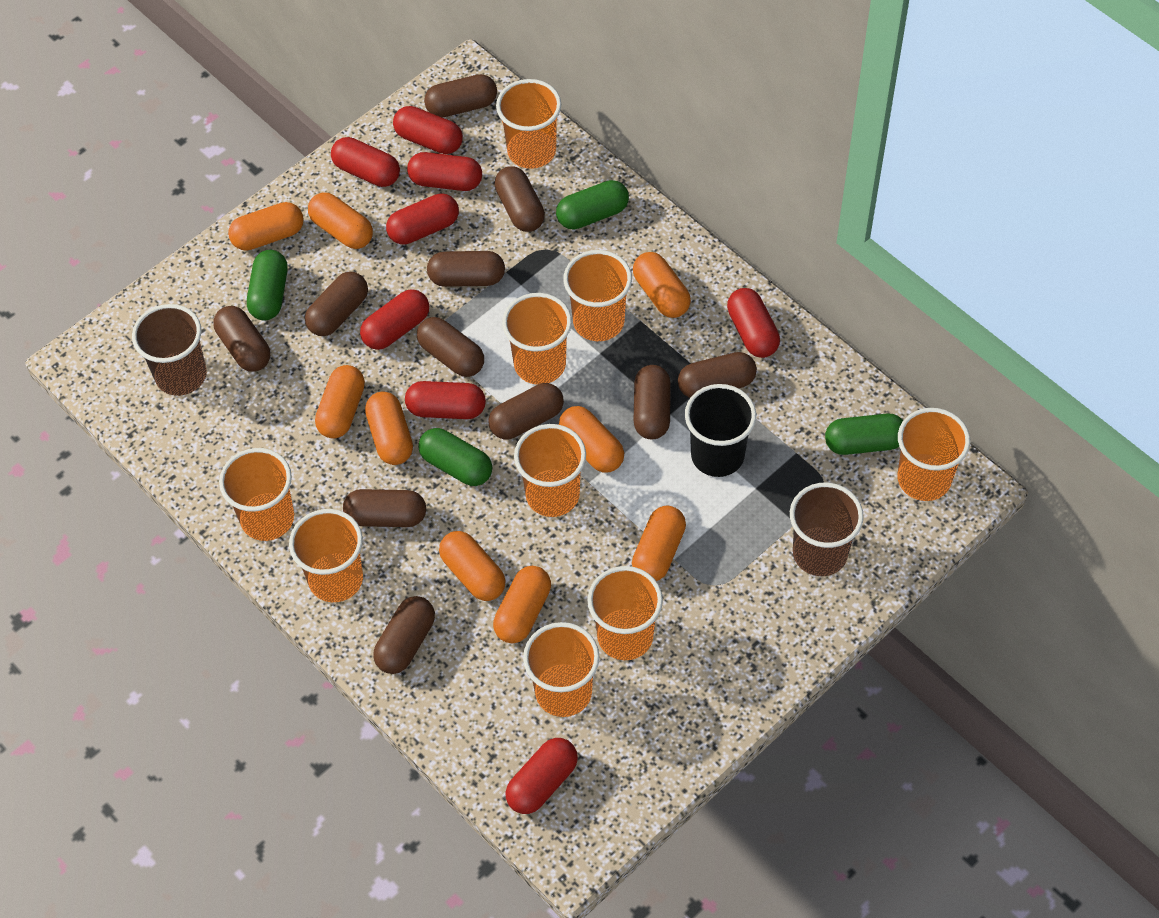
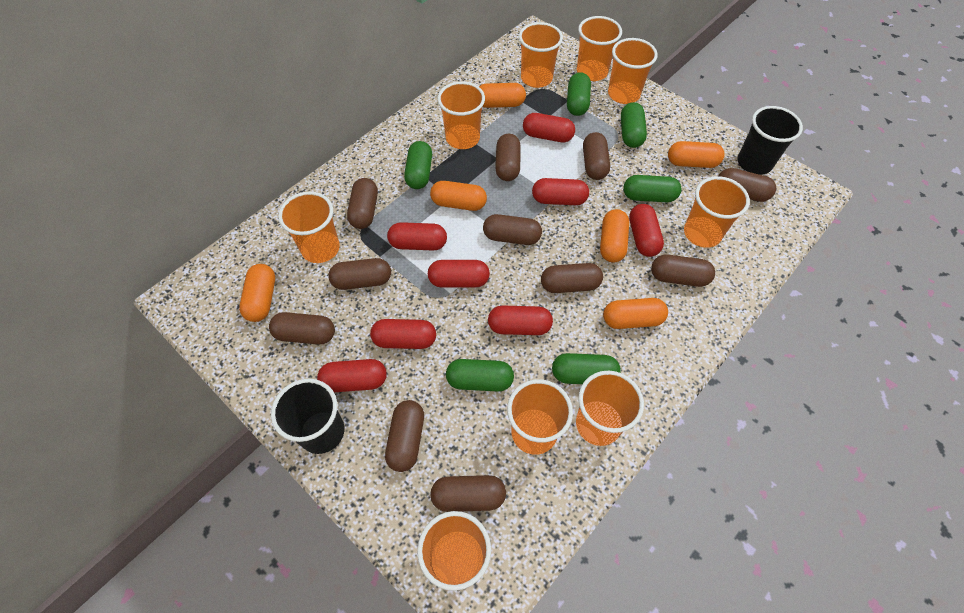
black cup: 1 -> 2
brown cup: 2 -> 0
green capsule: 4 -> 6
orange capsule: 9 -> 6

